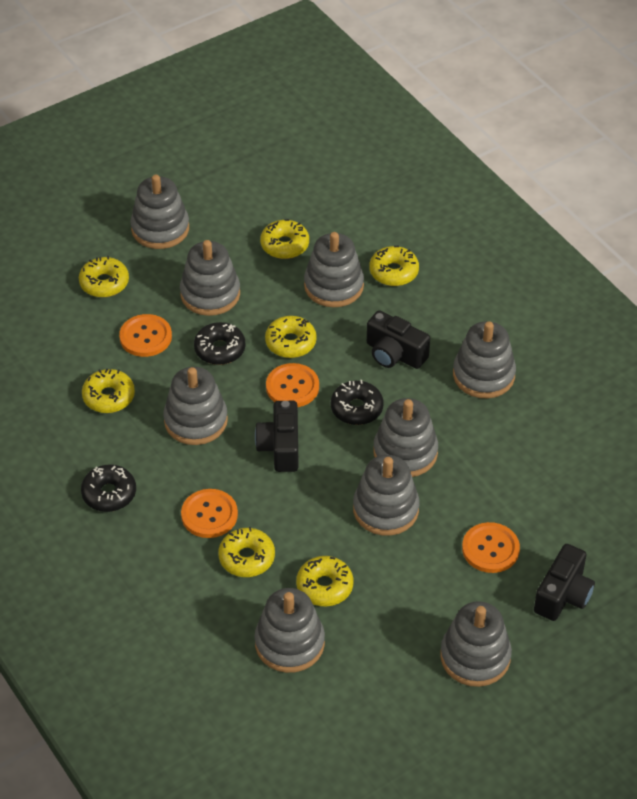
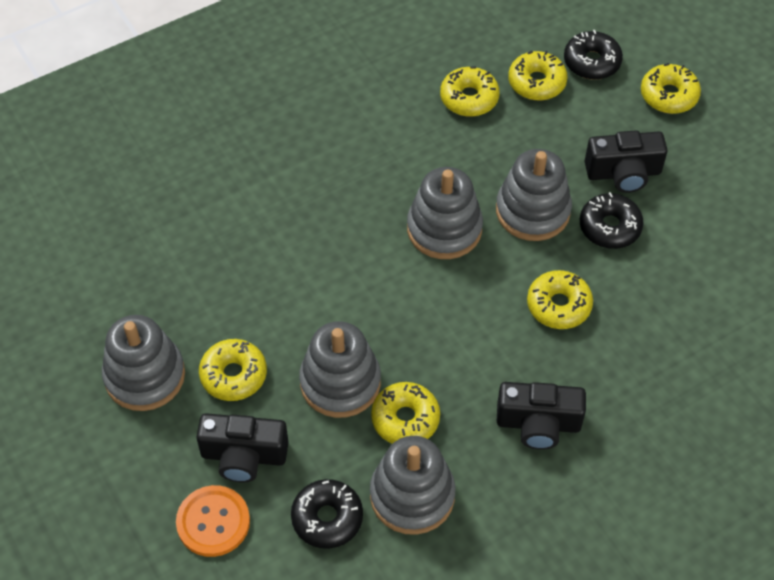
grey stacking toy: 9 -> 5
orange button: 4 -> 1
yellow donut: 7 -> 6

